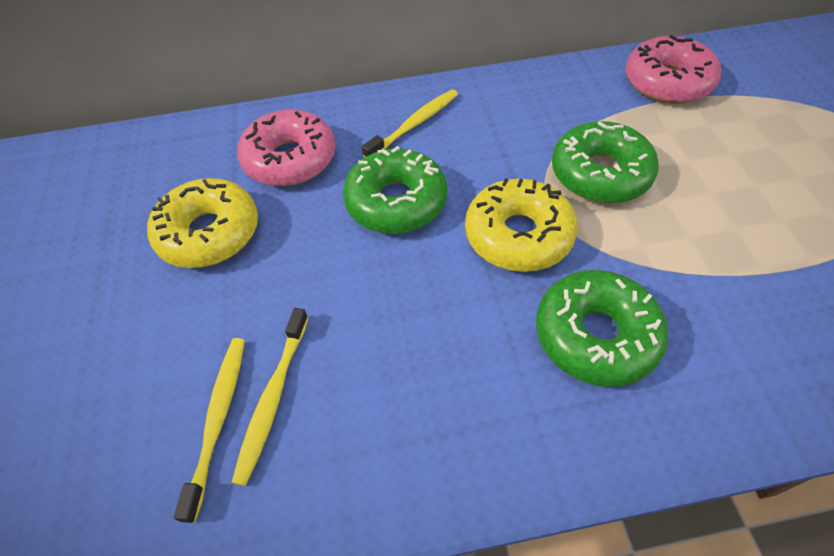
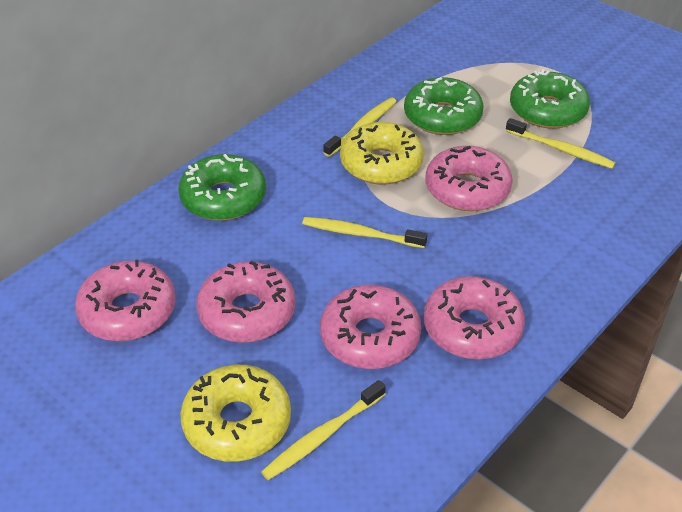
pink donut: 2 -> 5
yellow toothbrush: 3 -> 4

